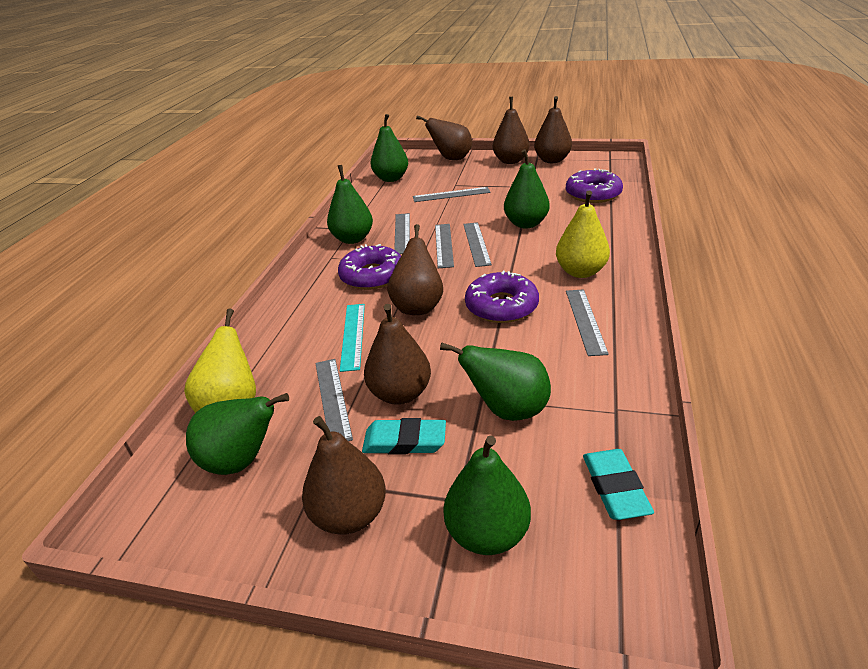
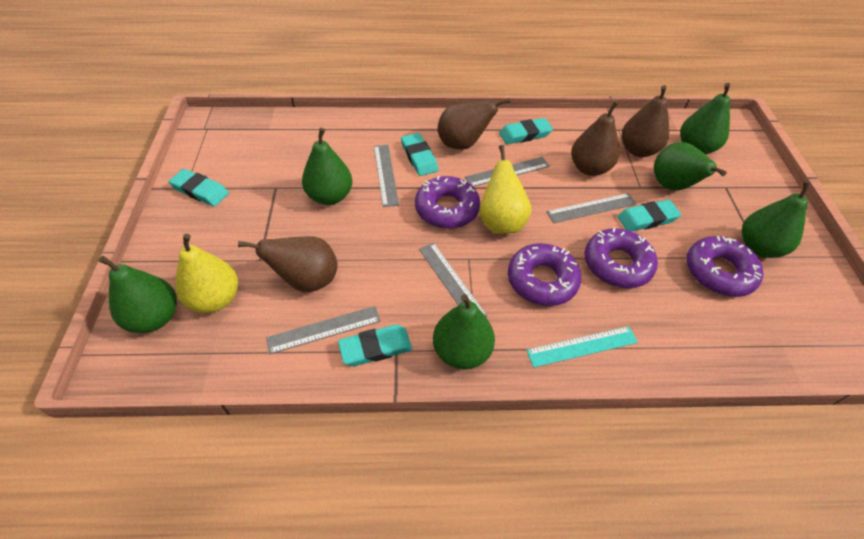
brown pear: 6 -> 4
grey ruler: 6 -> 5
purple donut: 3 -> 4
turquoise eraser: 2 -> 5

